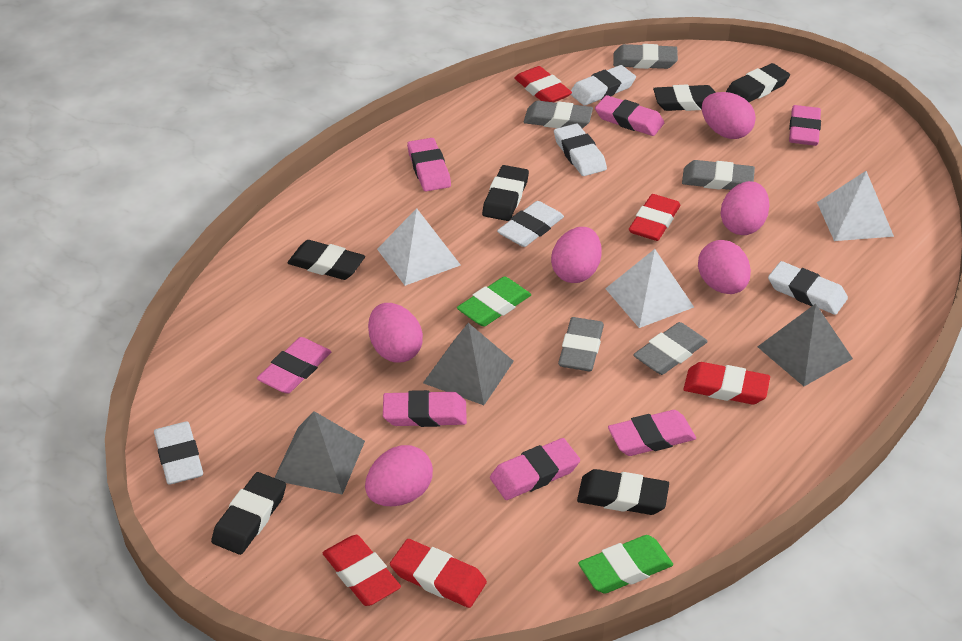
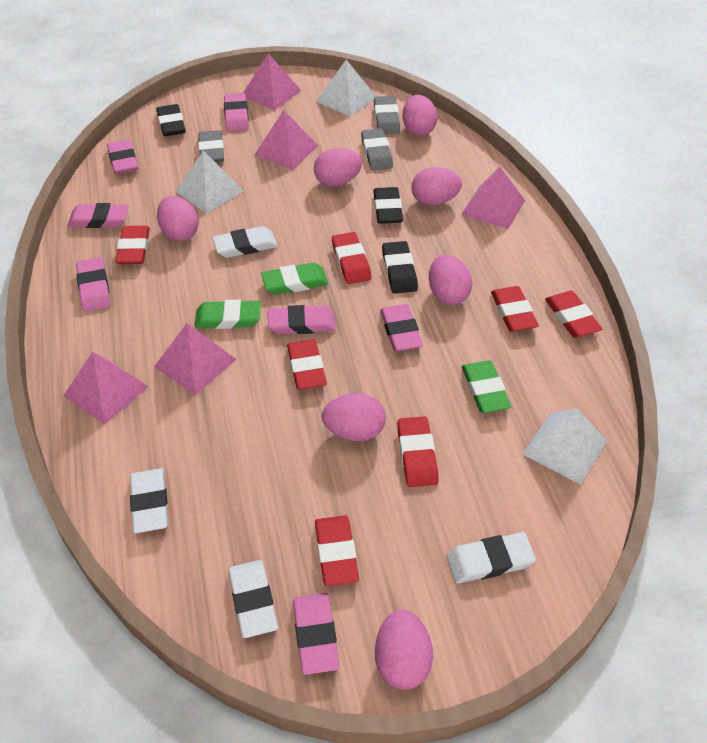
black eraser: 6 -> 3
green eraser: 2 -> 3
grey eraser: 5 -> 3
grey pyramid: 3 -> 0
pink egg: 6 -> 7
pink pyramid: 0 -> 5
red eraser: 5 -> 7
white eraser: 5 -> 4

